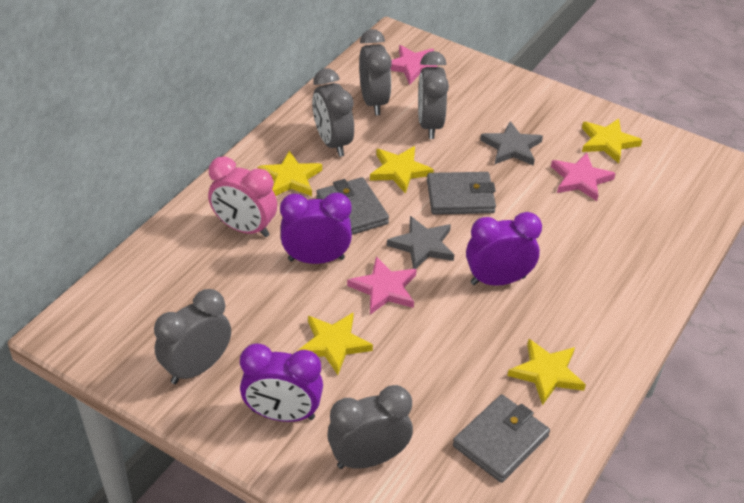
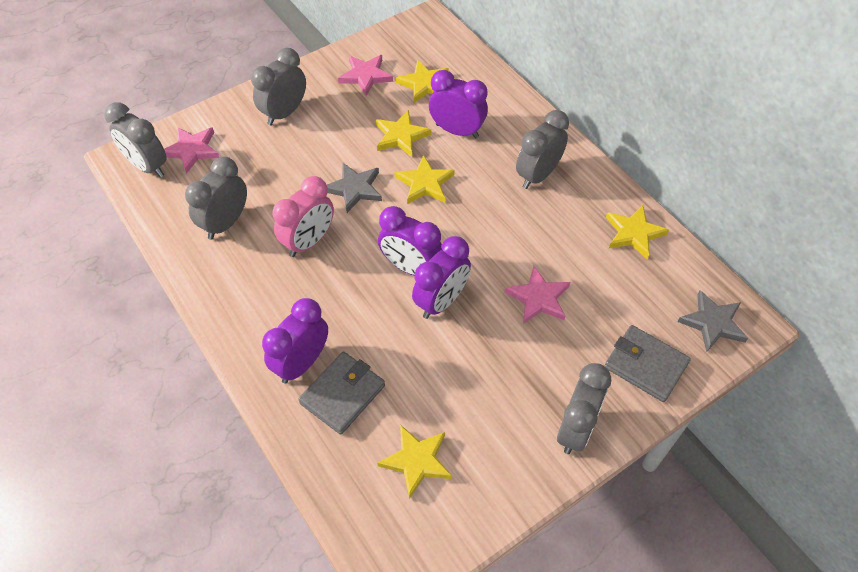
grey wallet: 3 -> 2
purple clock: 3 -> 4

